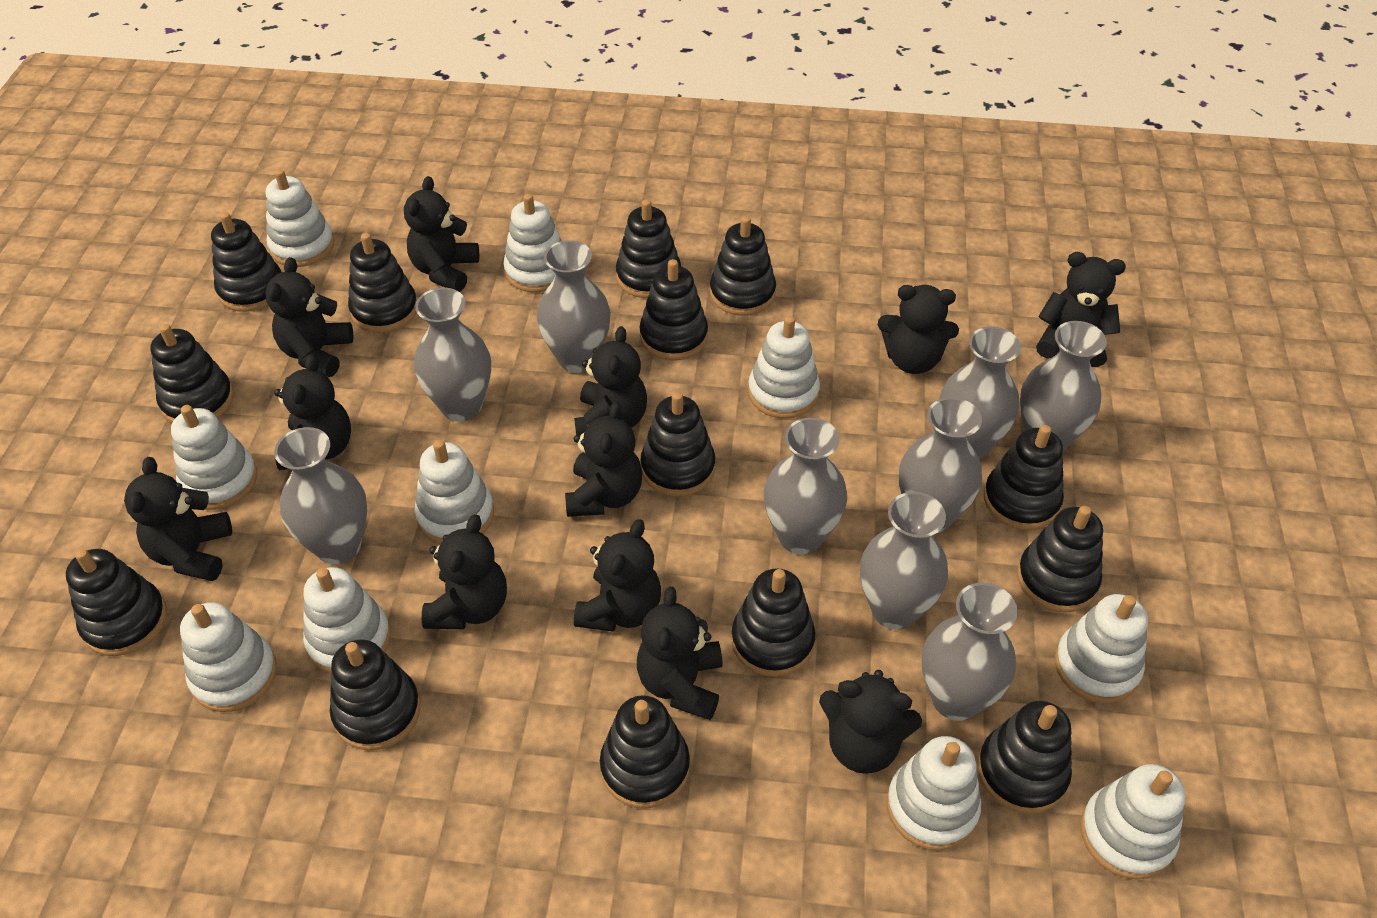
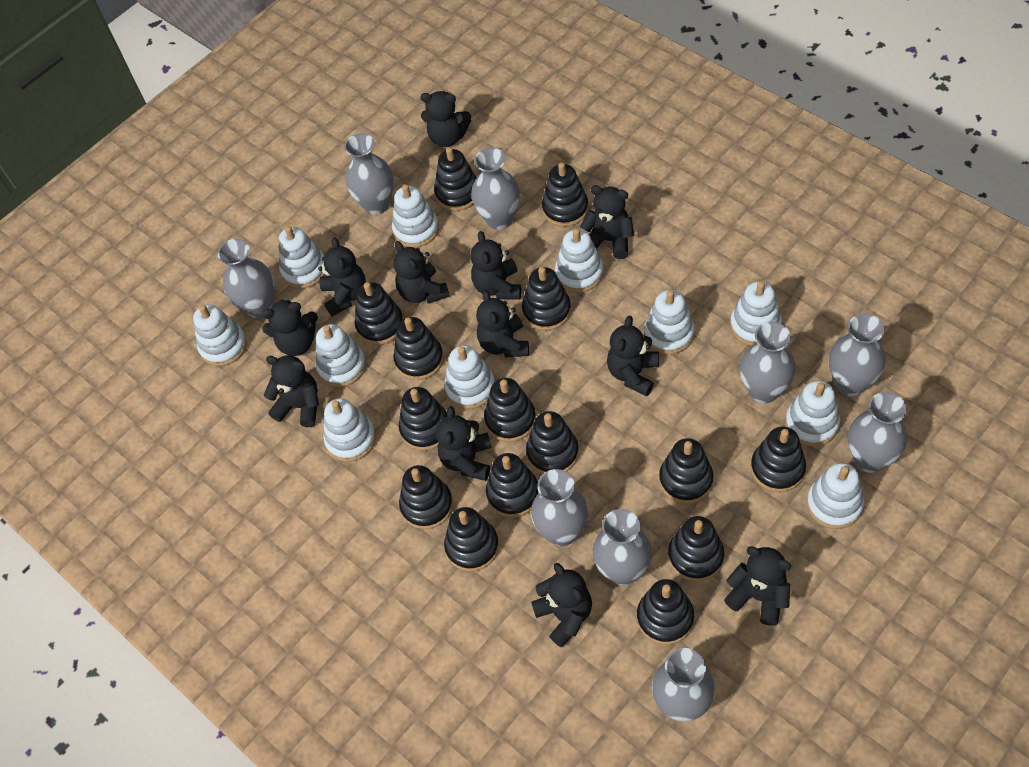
black stacking toy: 14 -> 15
white stacking toy: 10 -> 11

